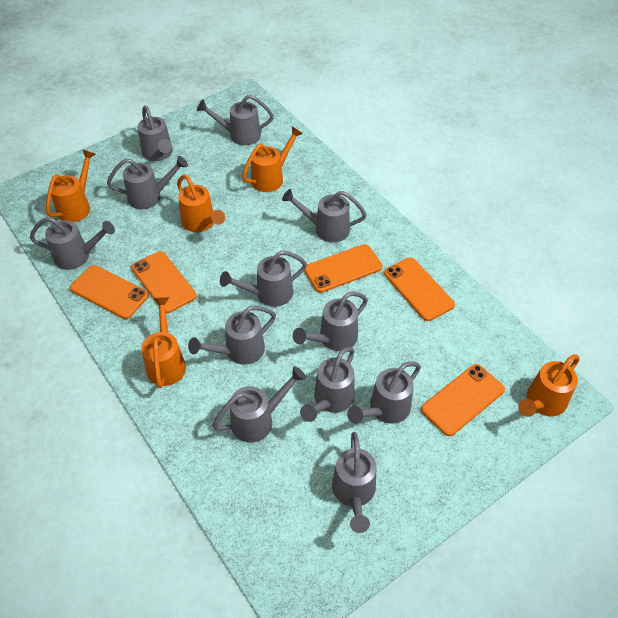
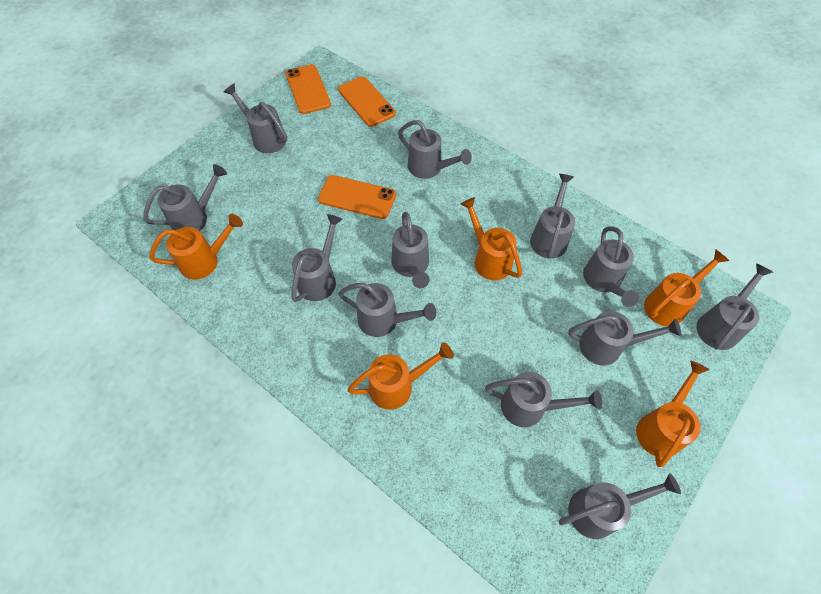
orange phone: 5 -> 3

